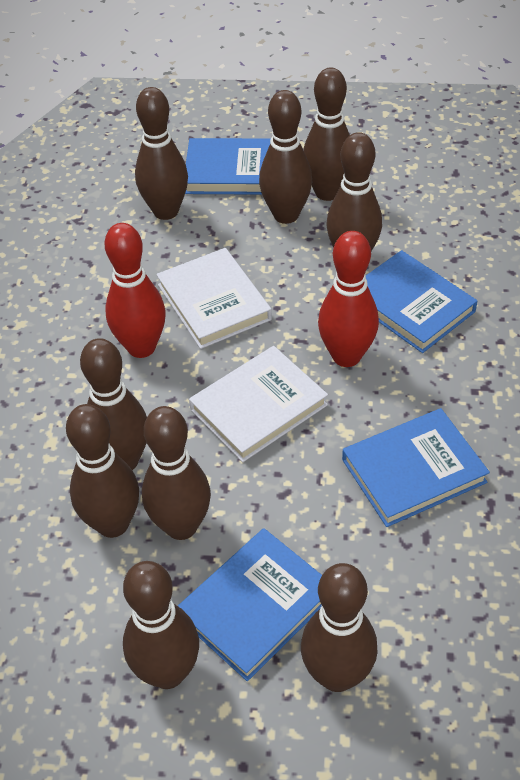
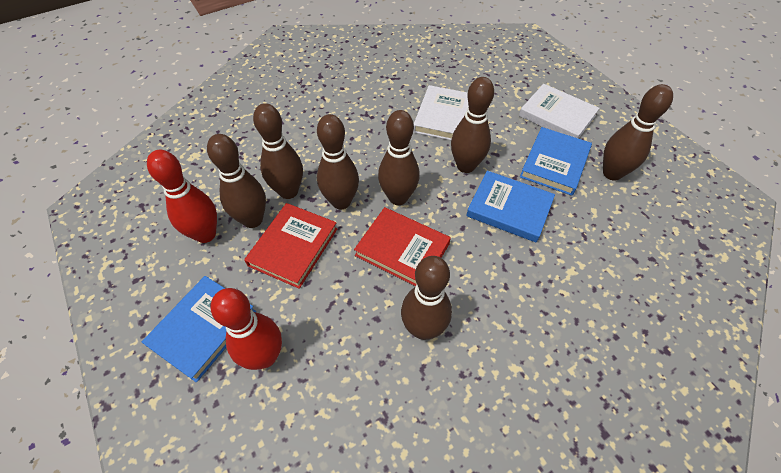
blue book: 4 -> 3
brown bowling pin: 9 -> 7
red book: 0 -> 2

